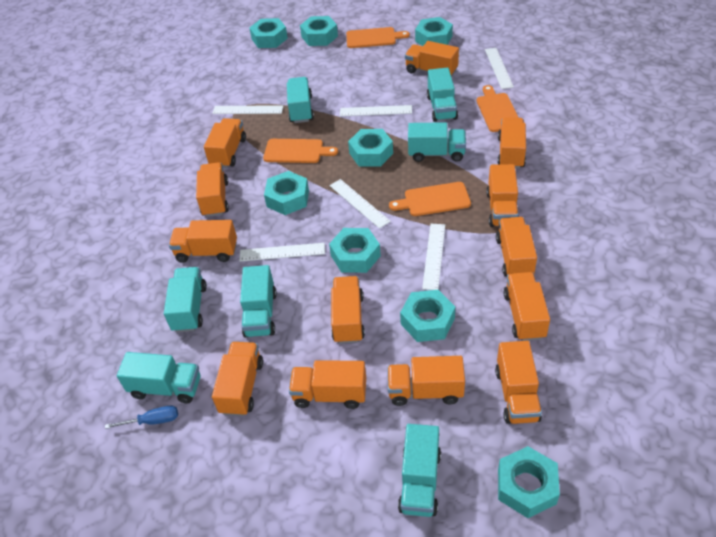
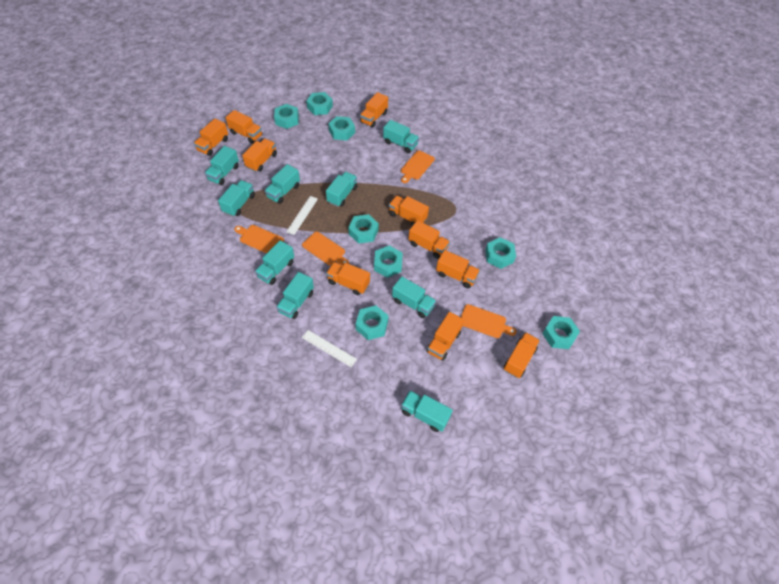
blue screwdriver: 1 -> 0
orange truck: 13 -> 10
turquoise truck: 7 -> 9
white ruler: 6 -> 2

